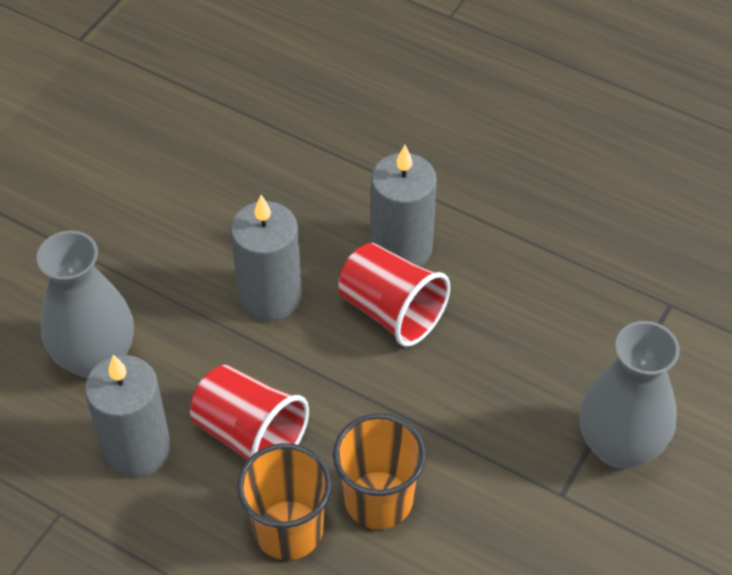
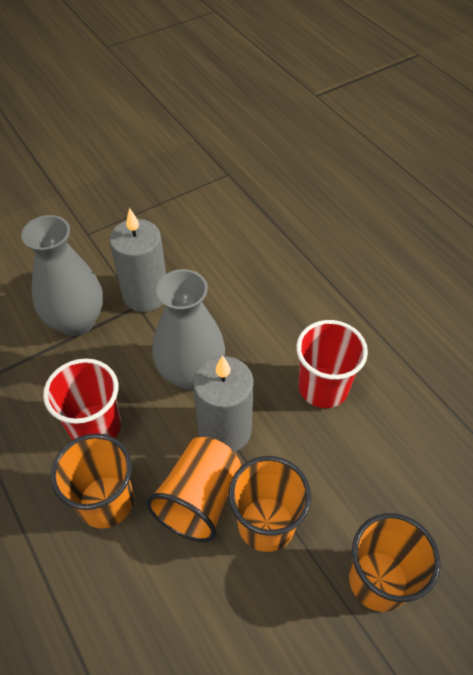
grey candle: 3 -> 2
orange cup: 2 -> 4

